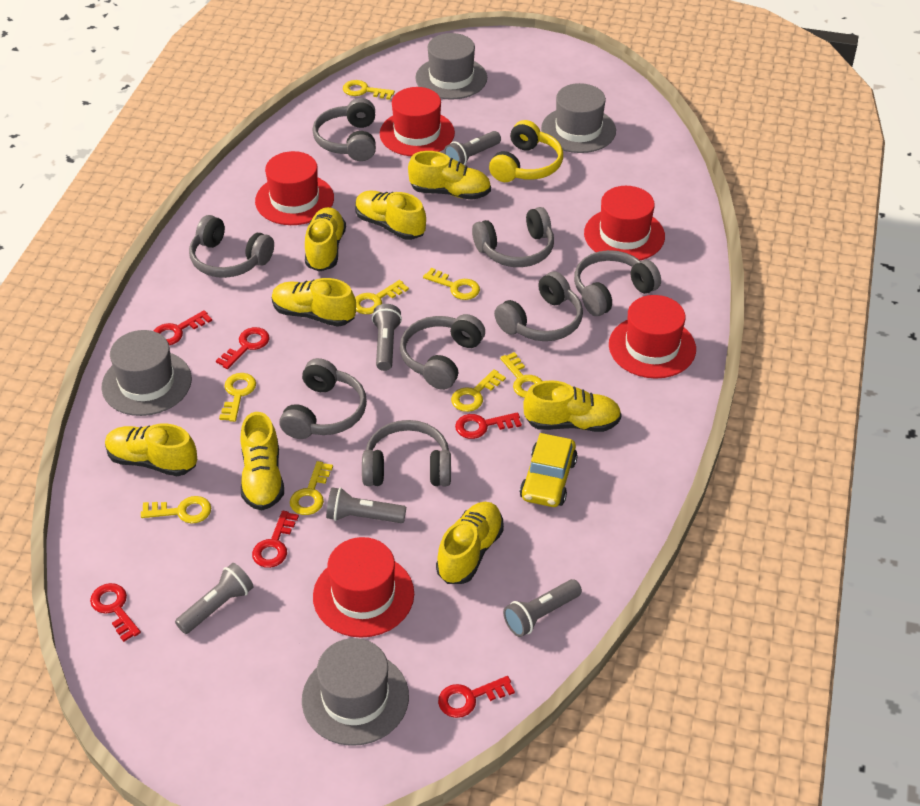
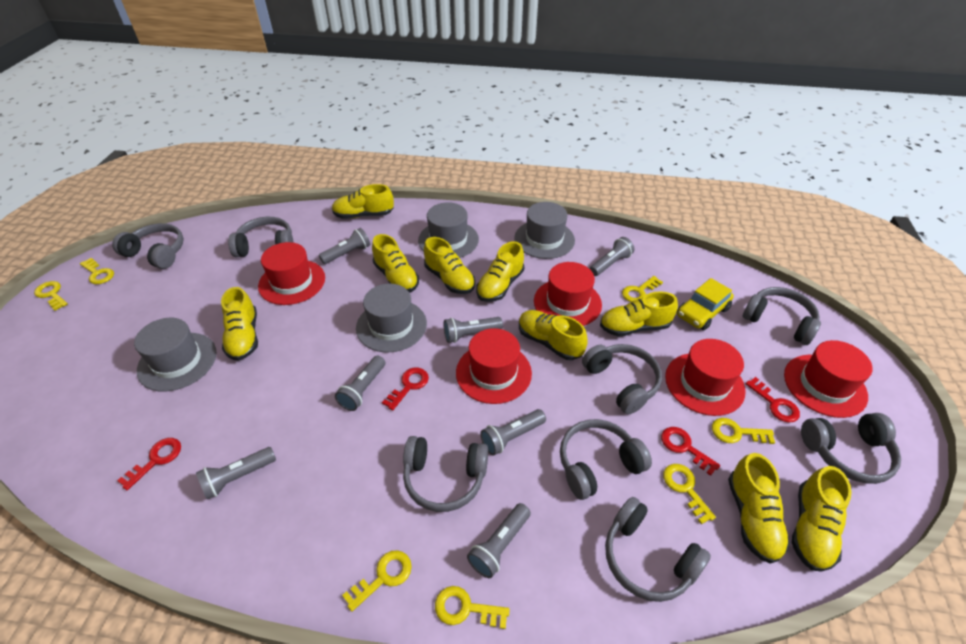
grey flashlight: 5 -> 7
red key: 6 -> 4
yellow headphones: 1 -> 0
yellow key: 8 -> 7
yellow shoe: 8 -> 9

